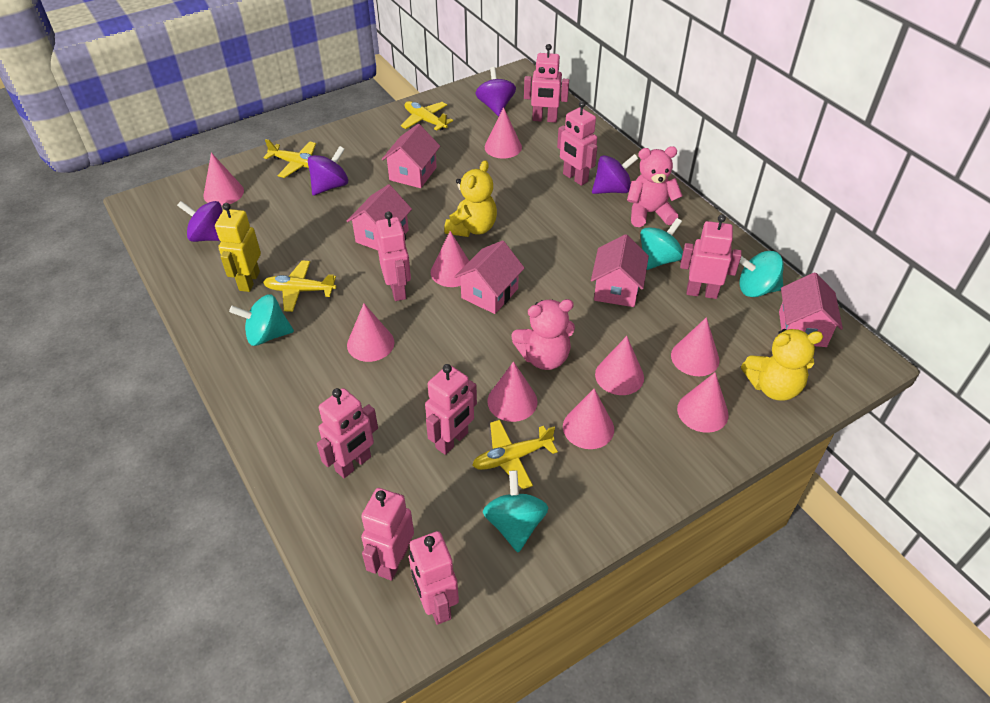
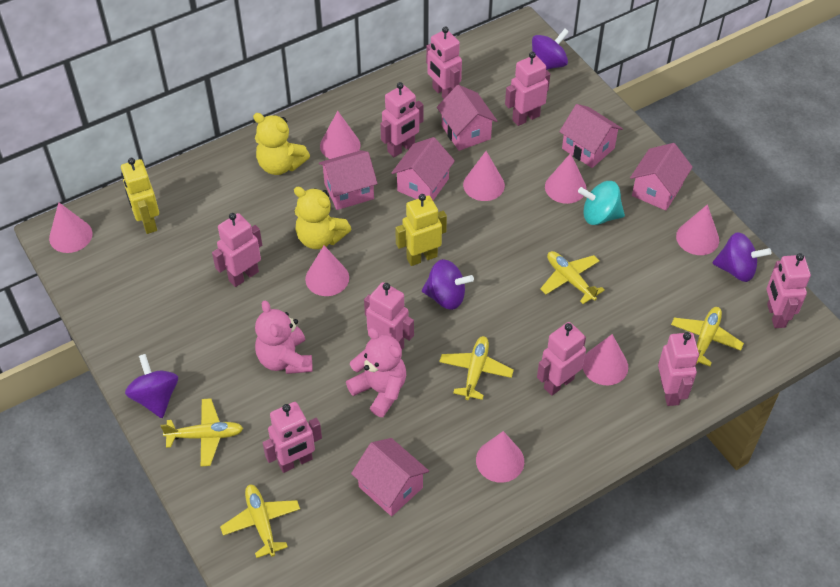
pink cone: 9 -> 8
pink house: 5 -> 6
pink robot: 8 -> 9
turquoise spinning top: 4 -> 1
yellow plane: 4 -> 5
yellow robot: 1 -> 2

